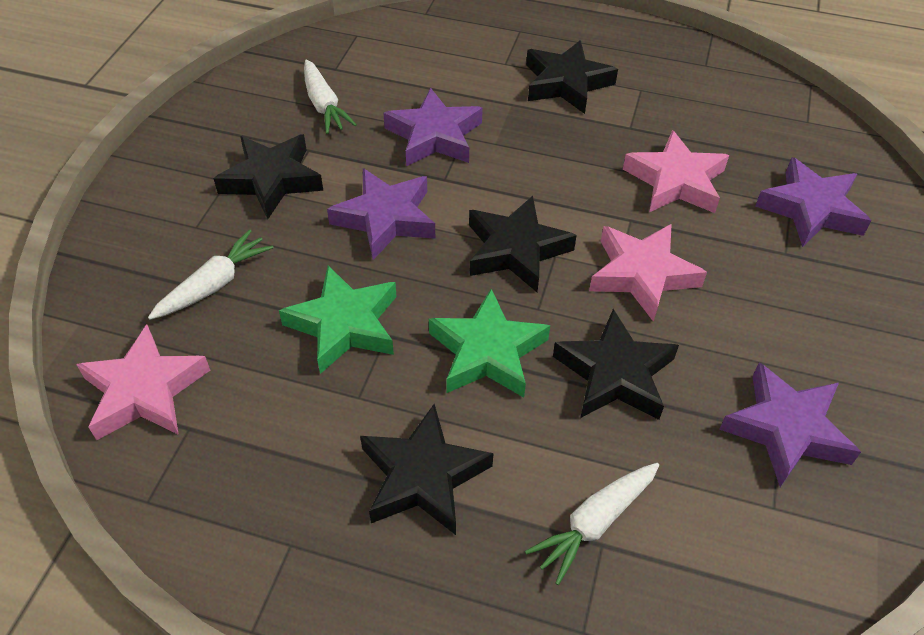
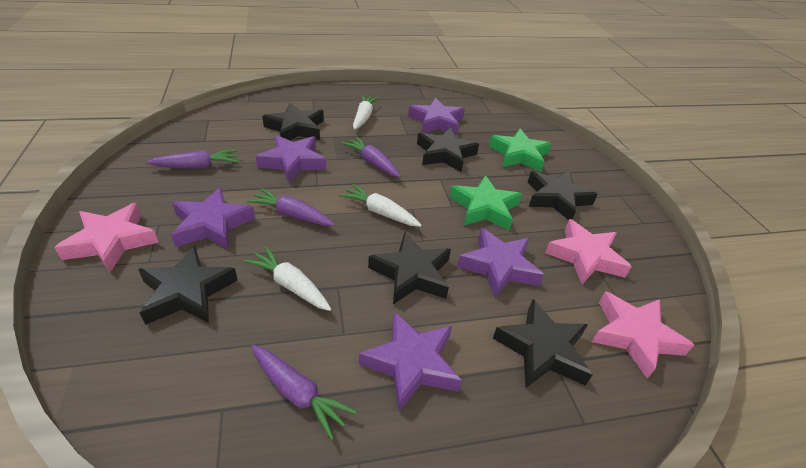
black star: 5 -> 6
purple carrot: 0 -> 4
purple star: 4 -> 5

